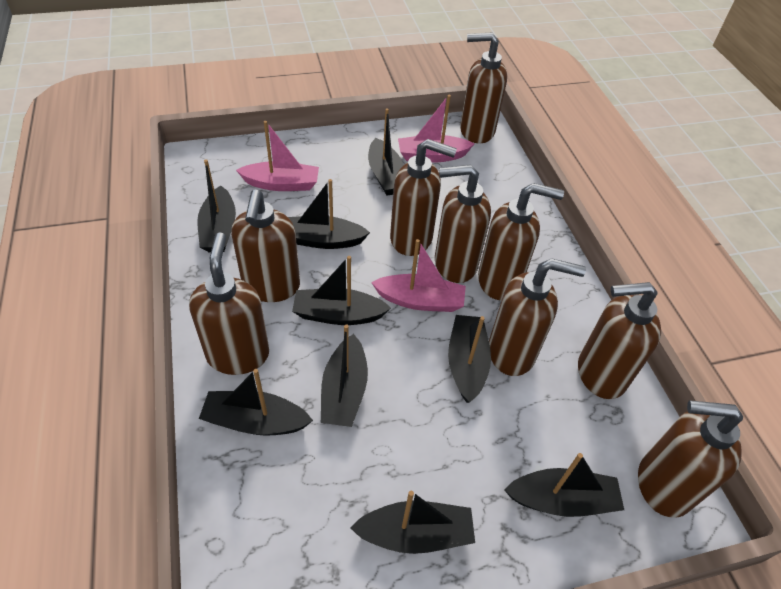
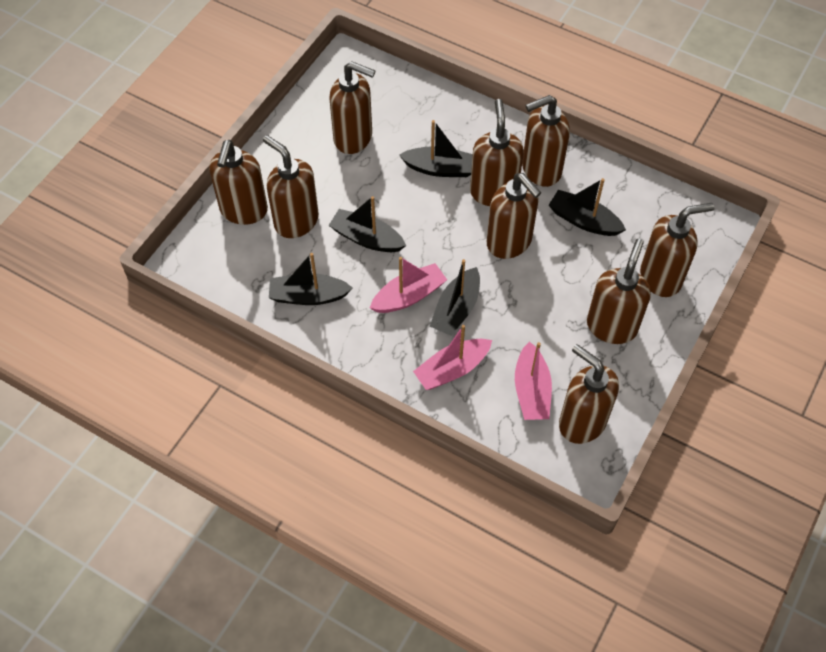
black boat: 9 -> 5

